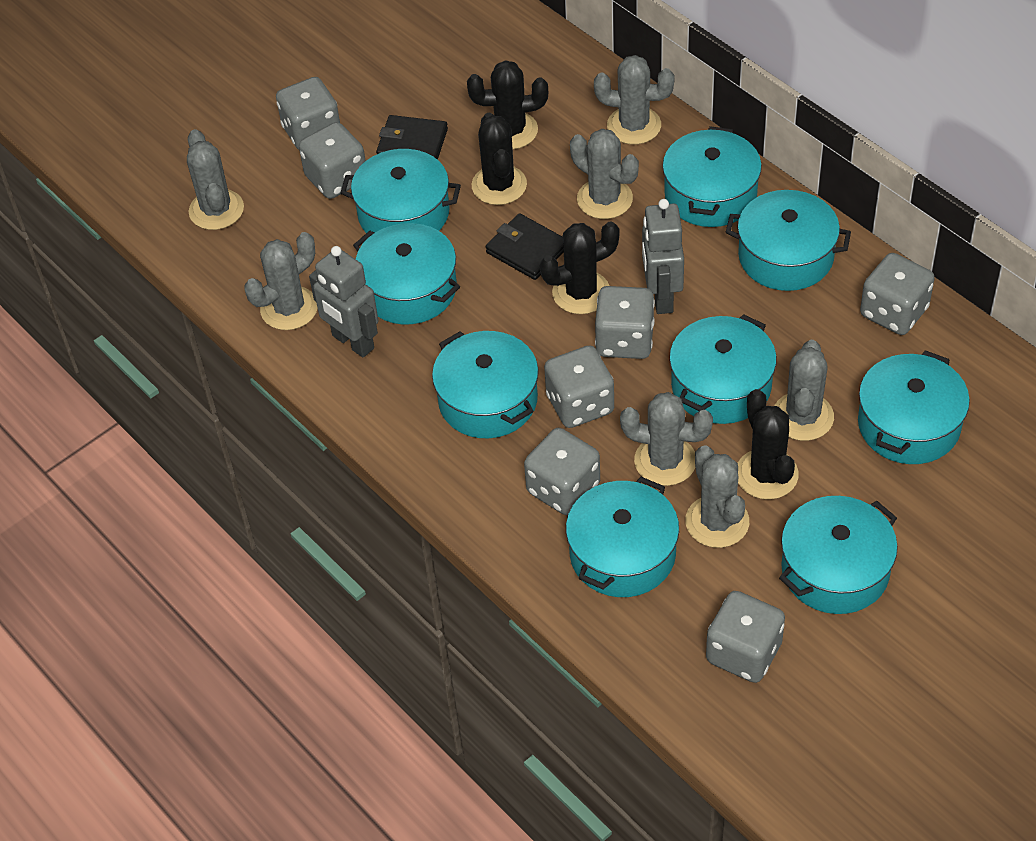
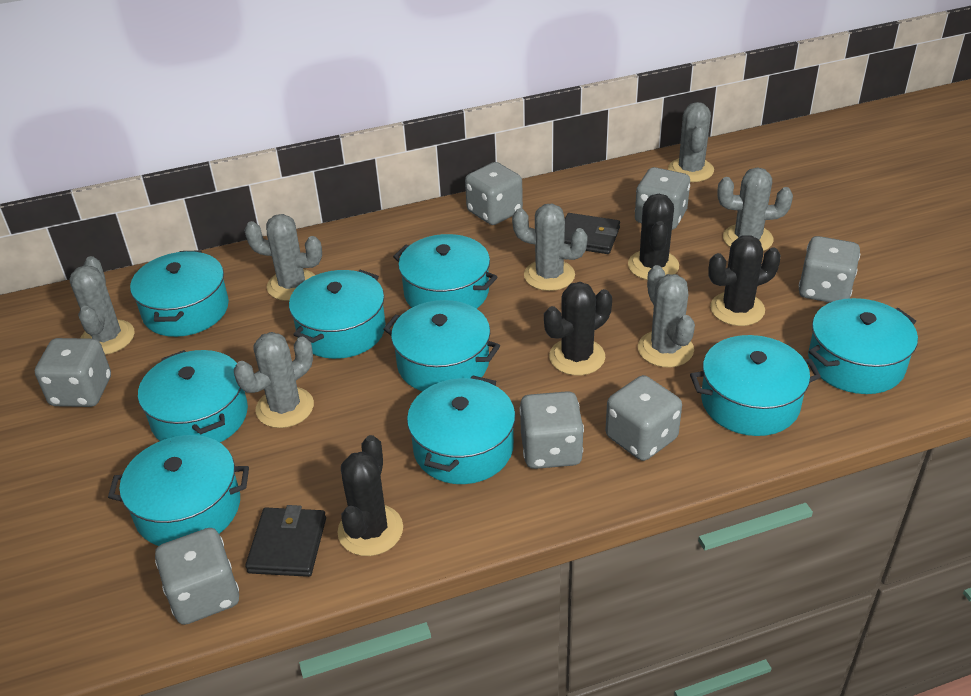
grey robot: 2 -> 0

